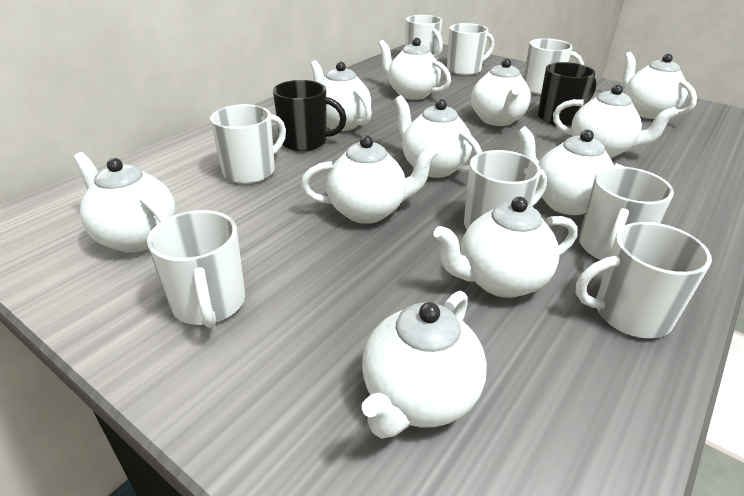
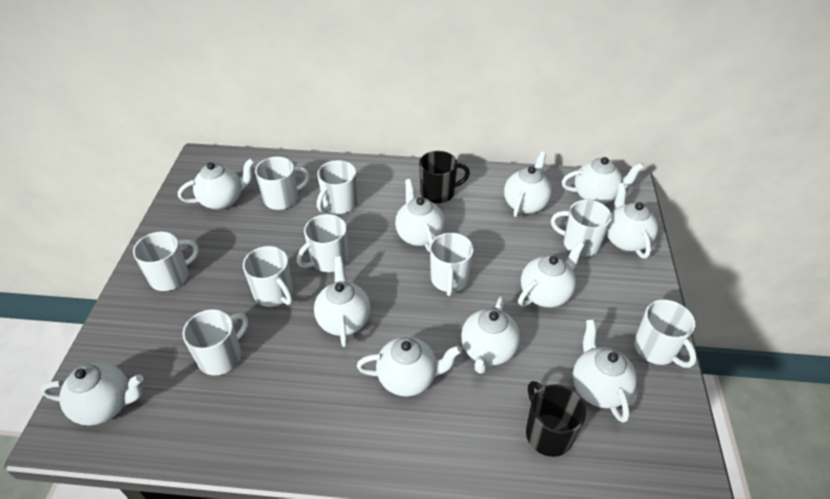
white mug: 8 -> 9

